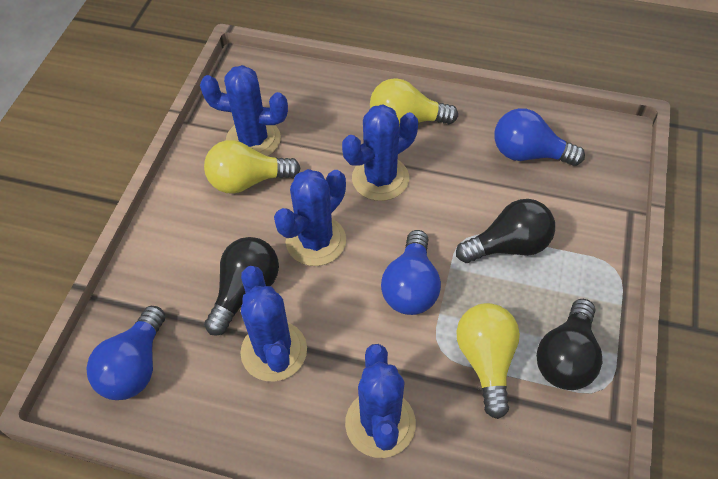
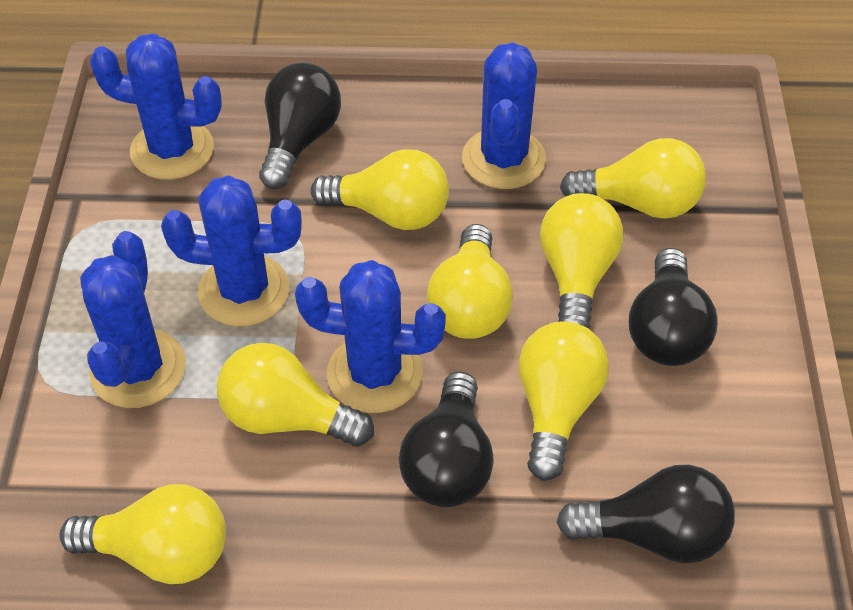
black light bulb: 3 -> 4
blue light bulb: 3 -> 0
yellow light bulb: 3 -> 7

